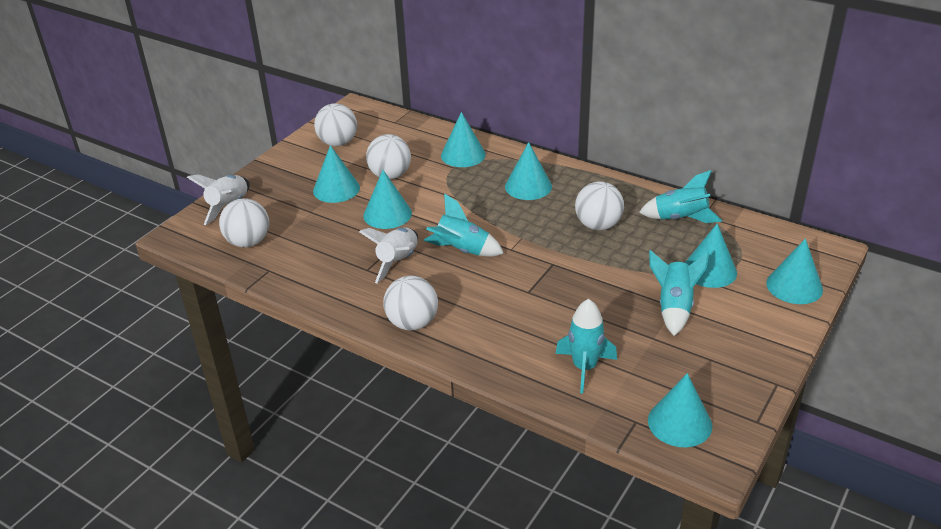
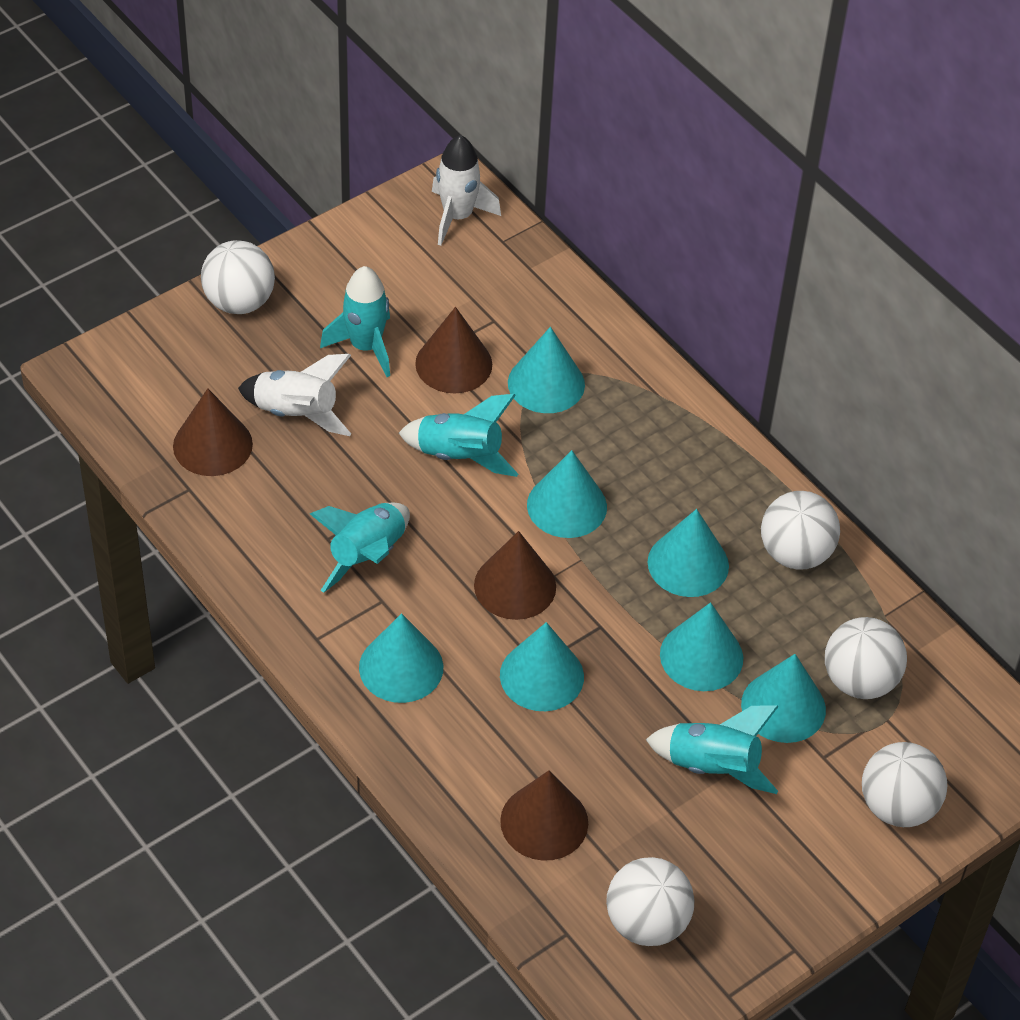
brown cone: 0 -> 4

